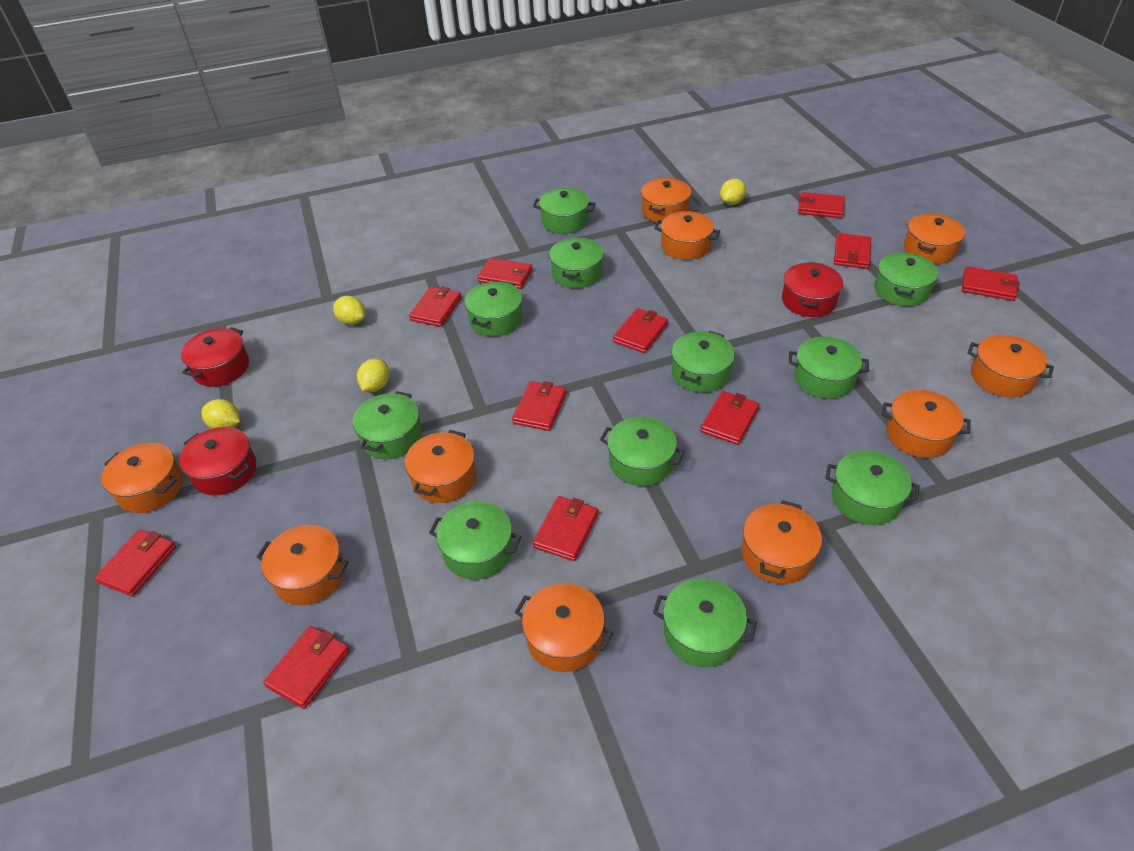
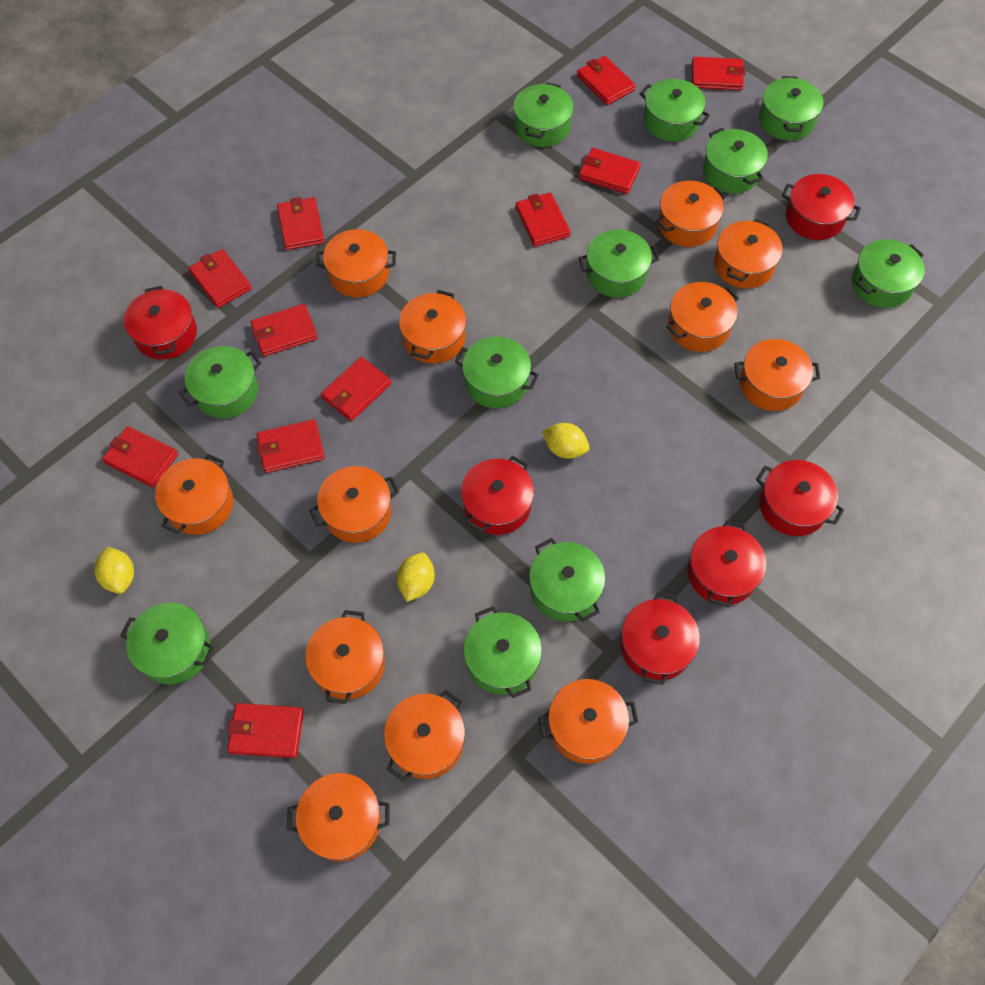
orange pot: 10 -> 12
red pot: 3 -> 6
yellow lemon: 4 -> 3

